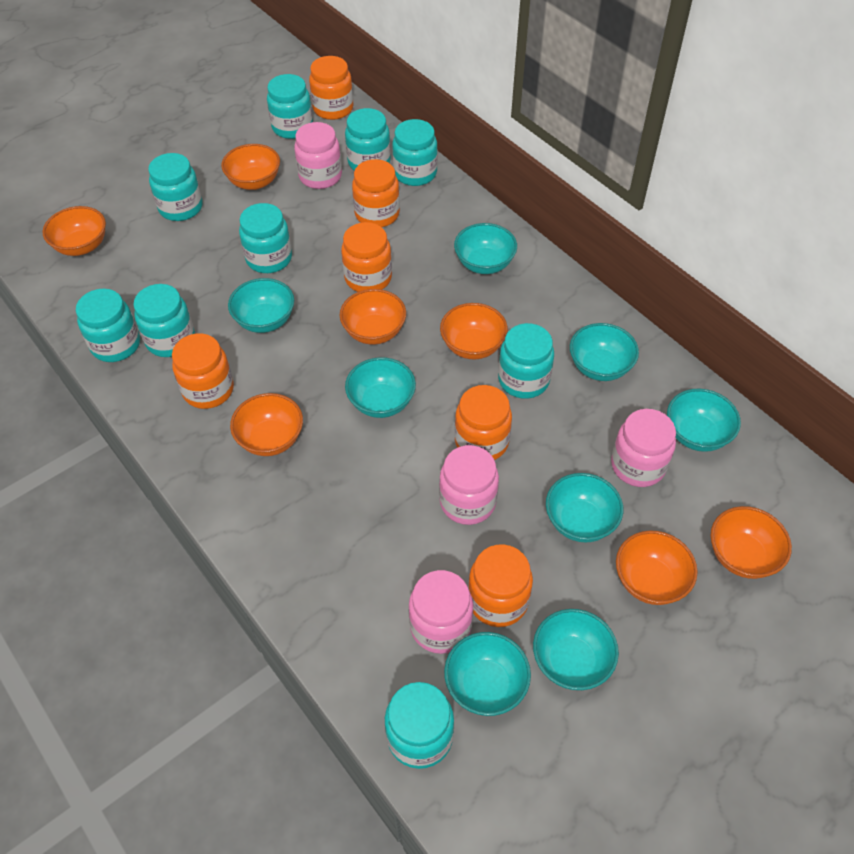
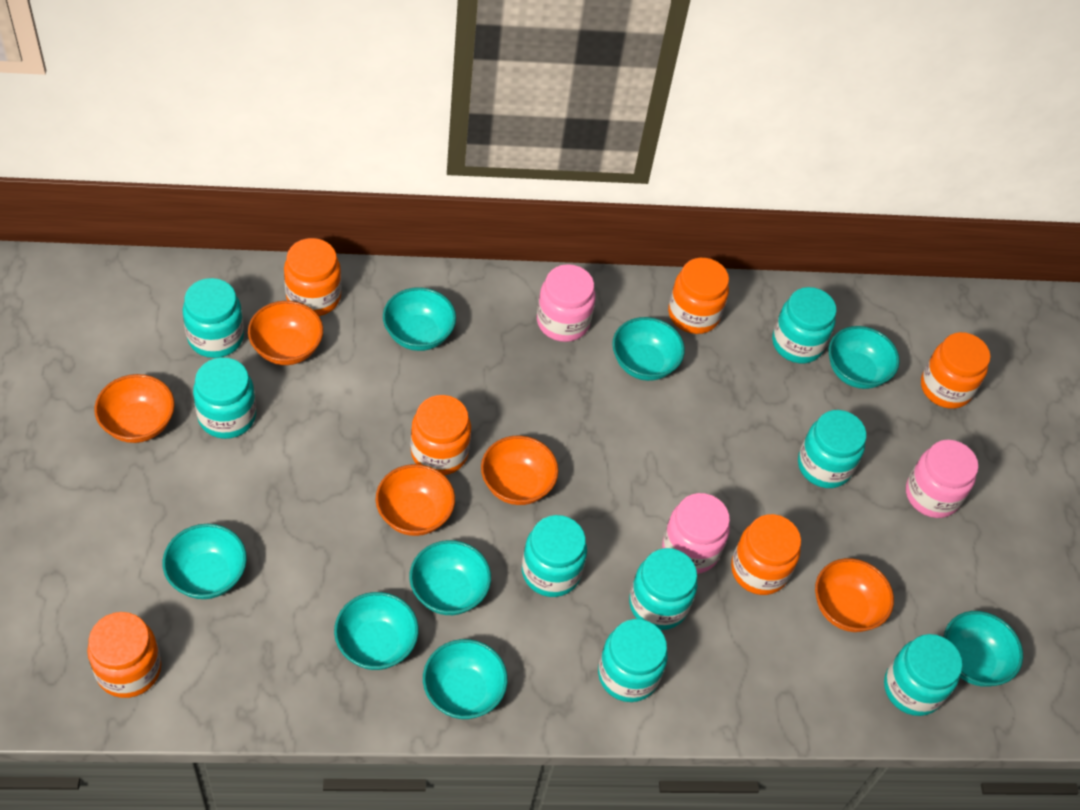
orange bowl: 7 -> 5
pink jar: 4 -> 3
turquoise jar: 9 -> 8

